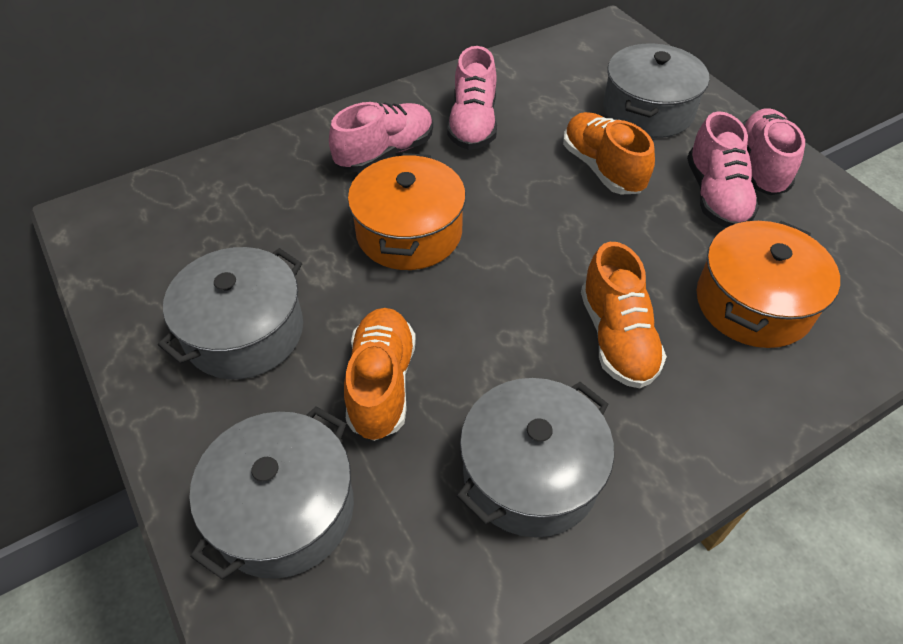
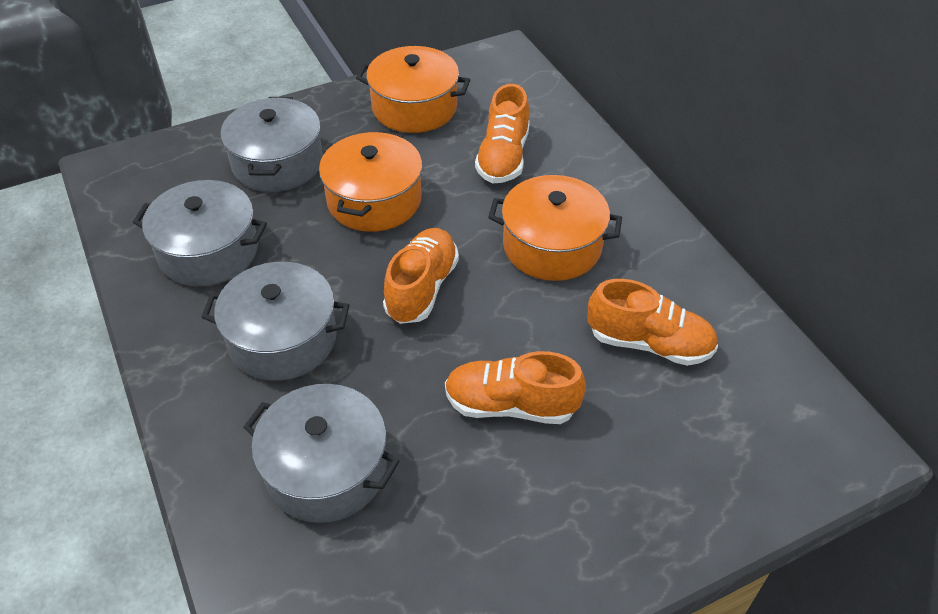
orange pot: 2 -> 3
orange shoe: 3 -> 4
pink shoe: 4 -> 0

